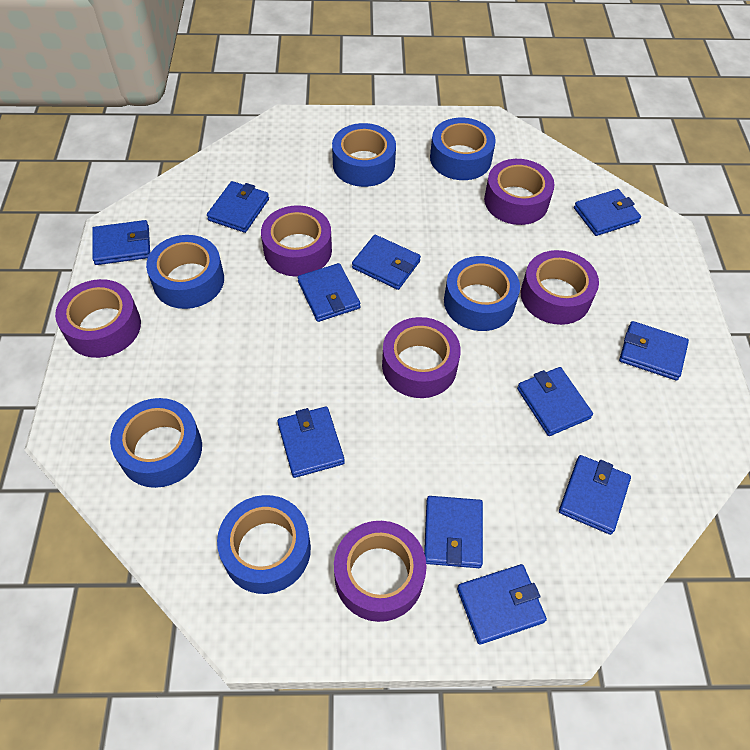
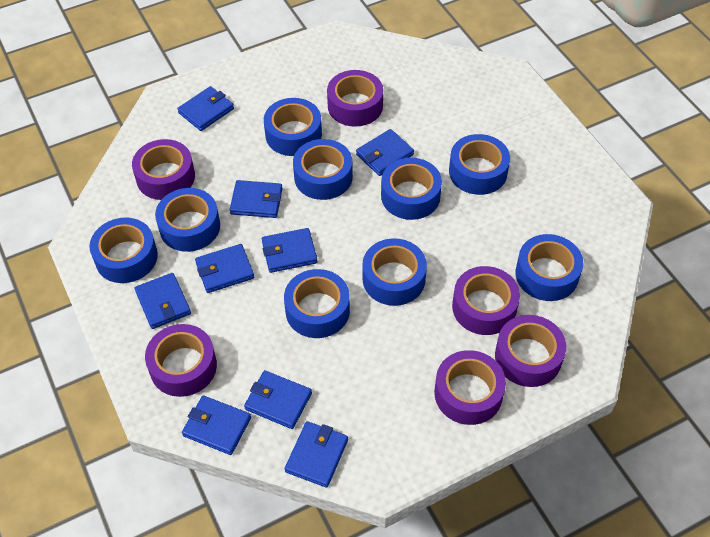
blue tape: 6 -> 9
blue wallet: 11 -> 9

